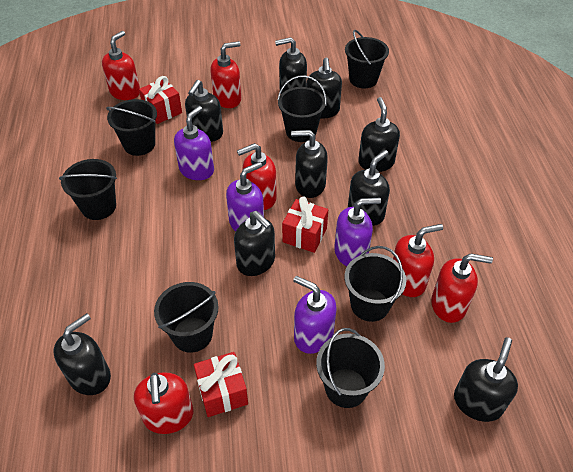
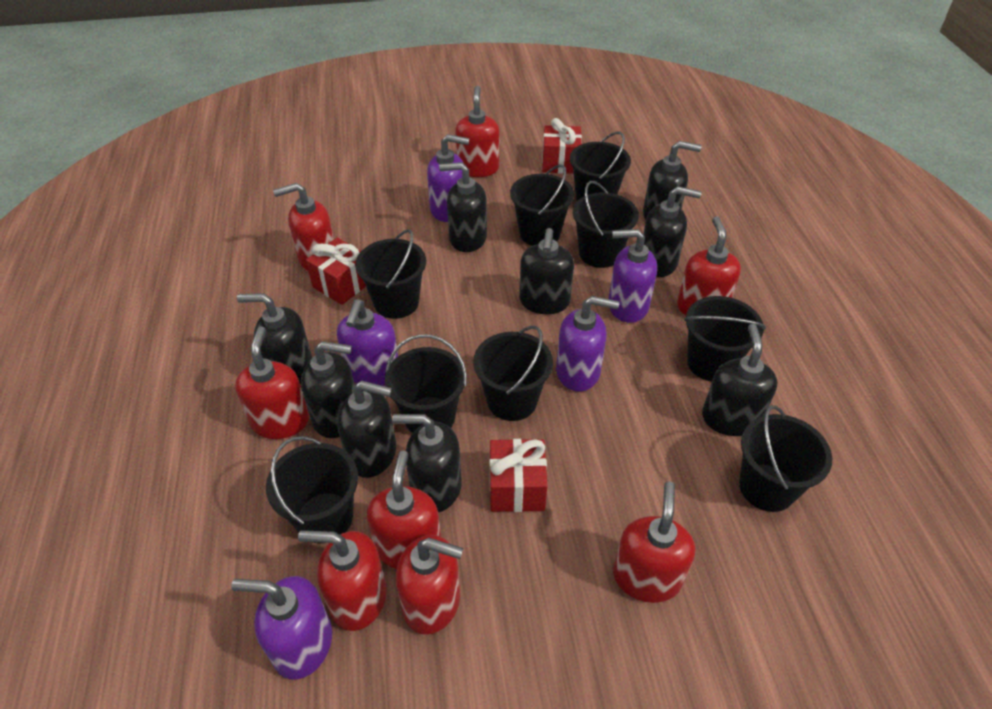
black bucket: 7 -> 9
purple soap dispenser: 4 -> 5
red soap dispenser: 6 -> 8

